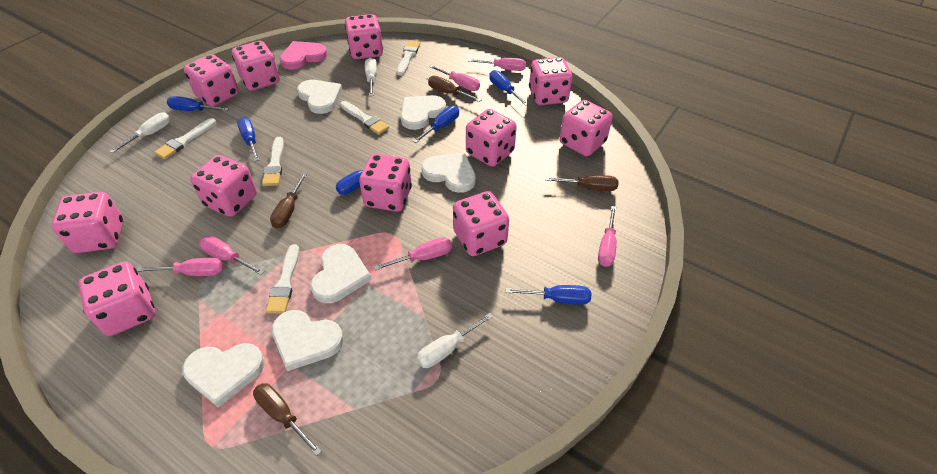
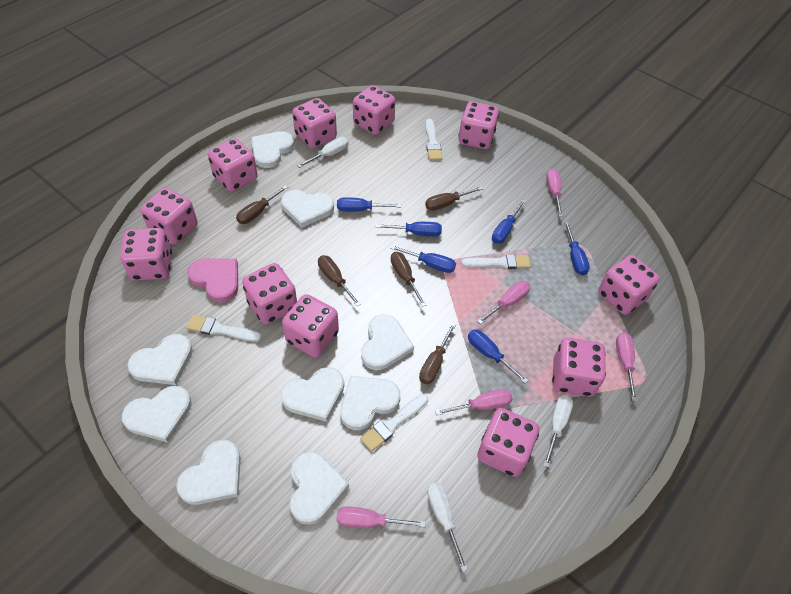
brown screwdriver: 4 -> 5
pink screwdriver: 6 -> 5
white brush: 5 -> 4
white heart: 6 -> 9

